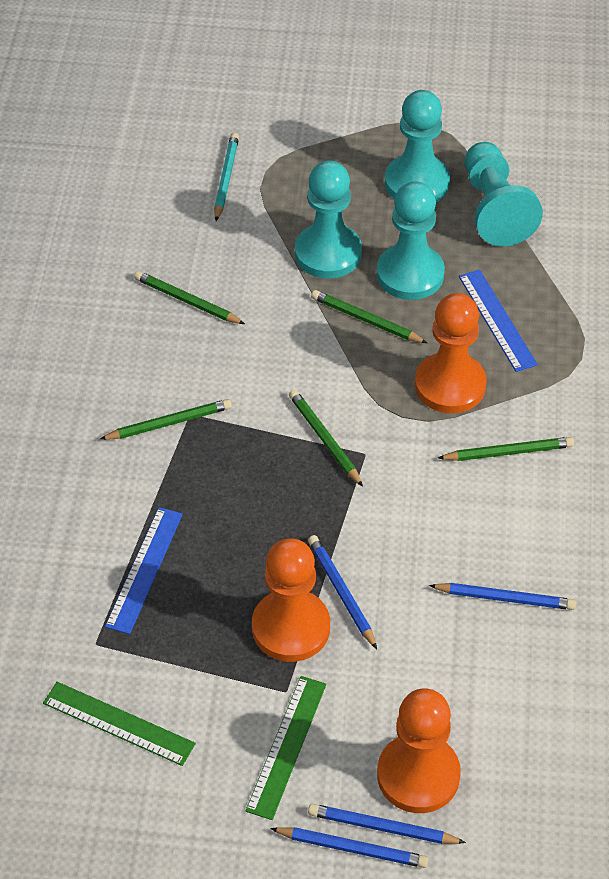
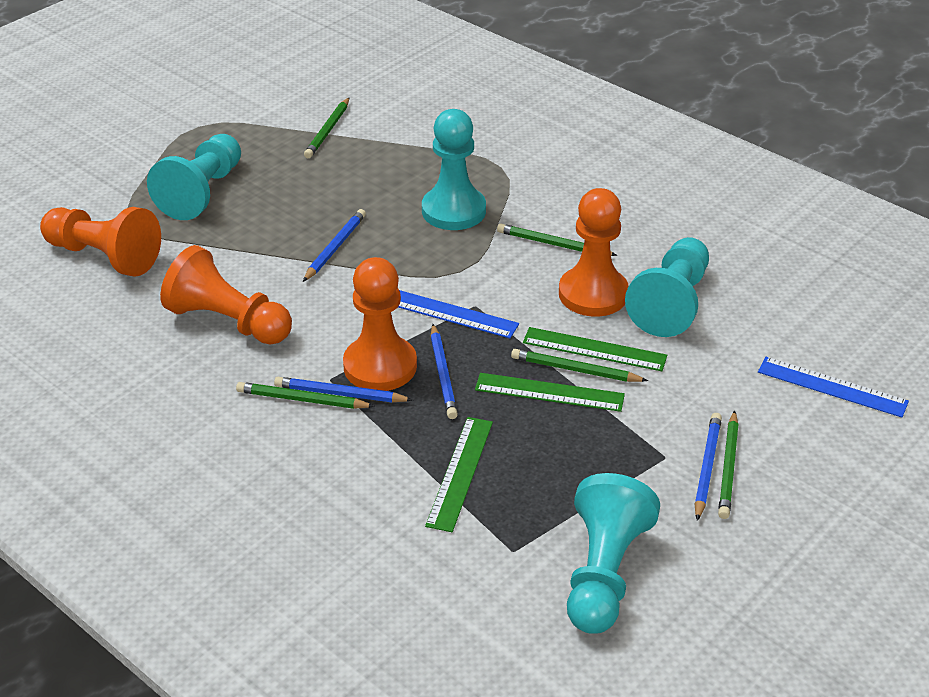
green ruler: 2 -> 3
orange pawn: 3 -> 4
turquoise pencil: 1 -> 0

